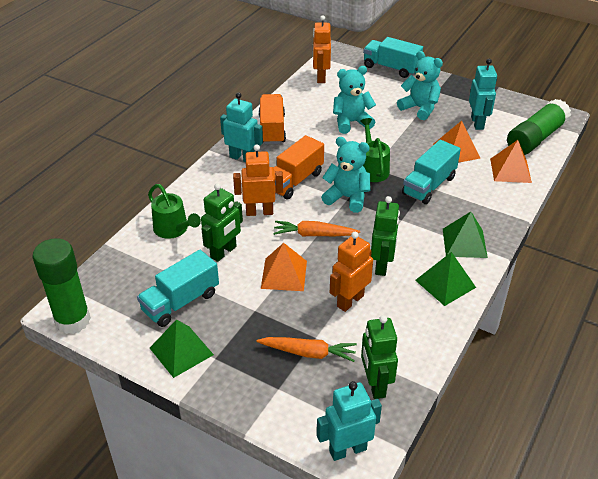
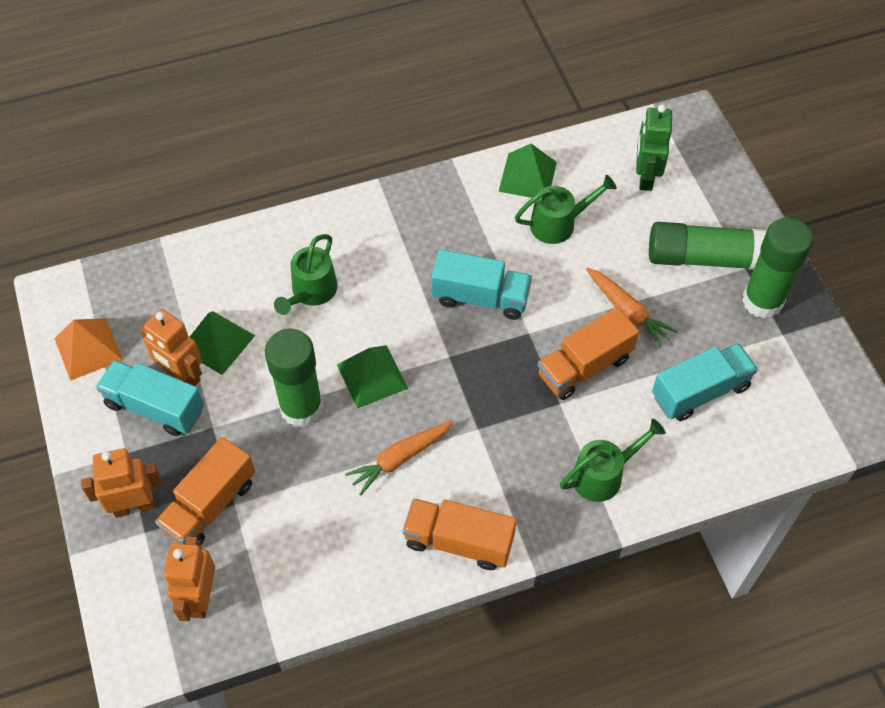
green glue stick: 2 -> 3
green robot: 3 -> 1
green watering can: 2 -> 3
orange pyramid: 3 -> 1
orange truck: 2 -> 3
turquoise robot: 3 -> 0
turquoise teddy bear: 3 -> 0

